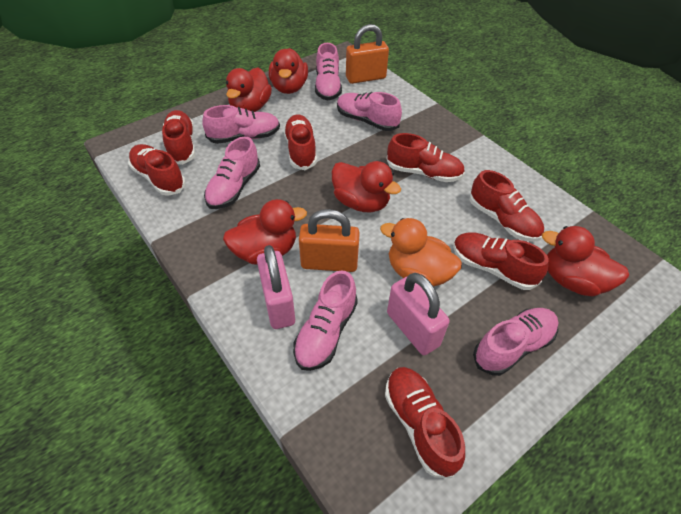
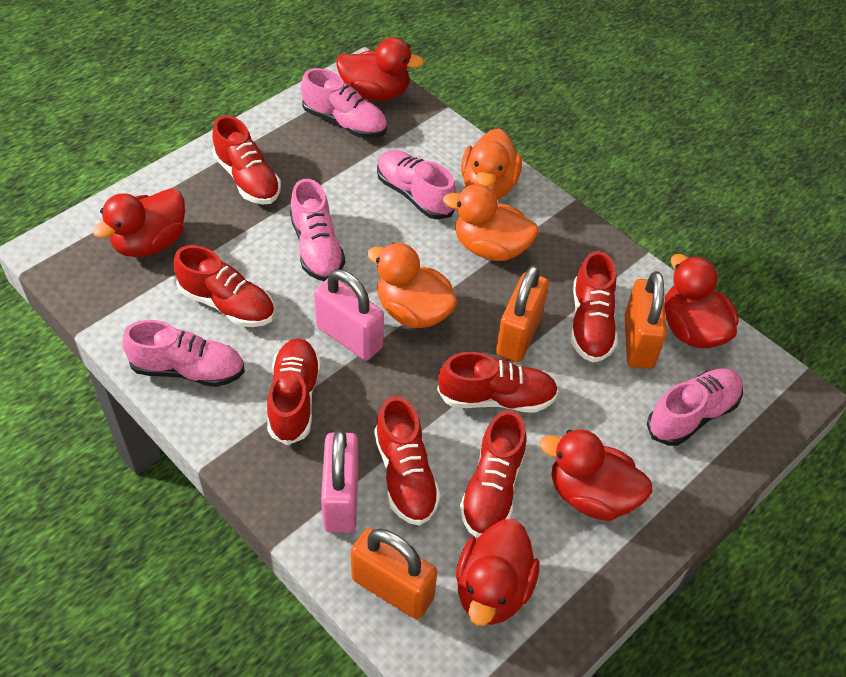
orange duck: 1 -> 3
orange padlock: 2 -> 3
pink shoe: 6 -> 5

